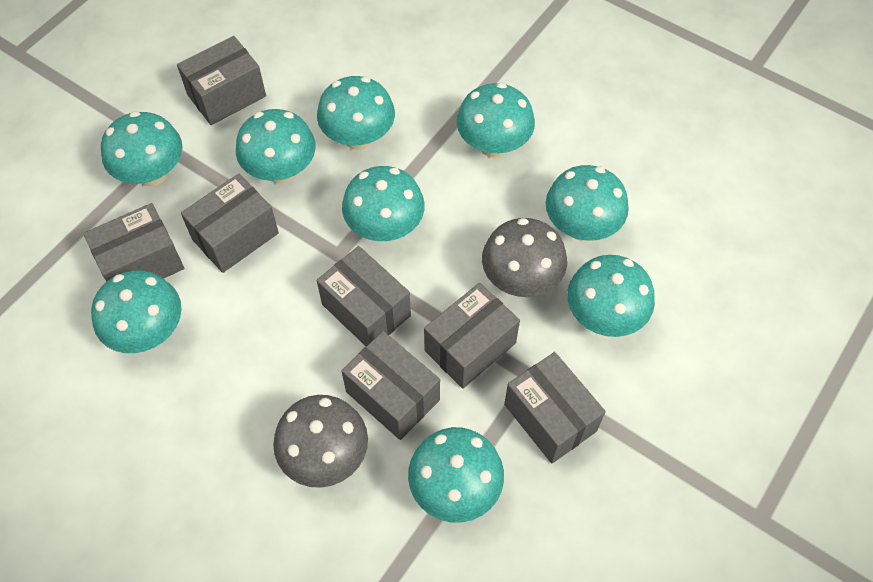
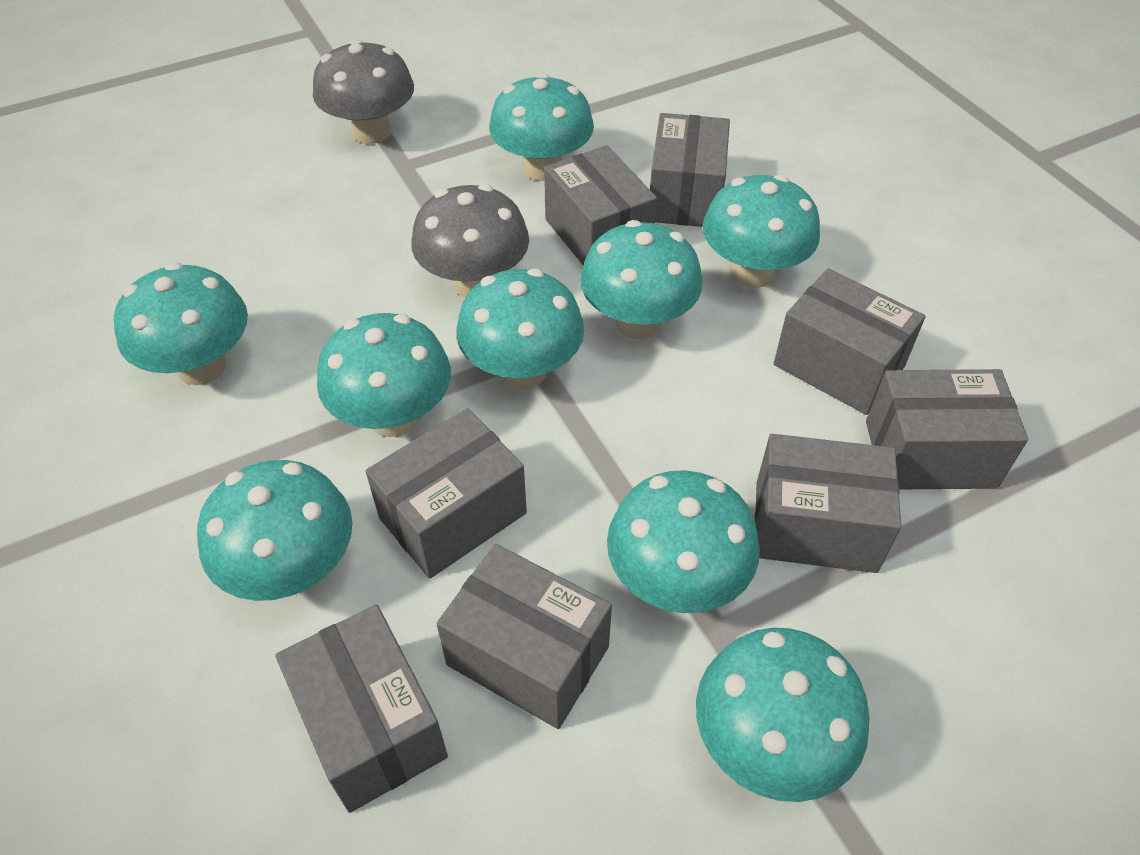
grey box: 7 -> 8

